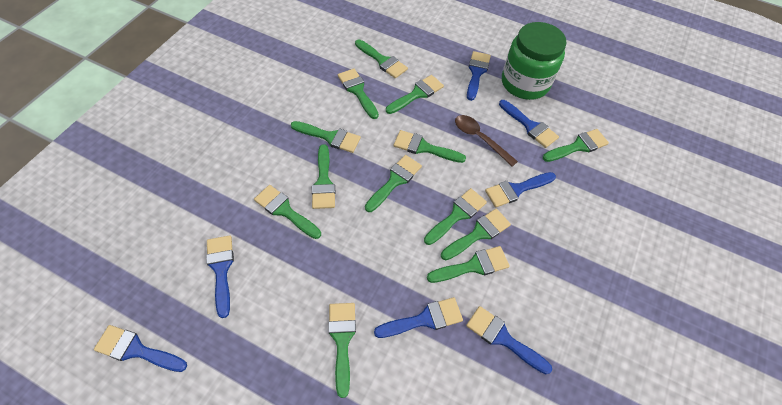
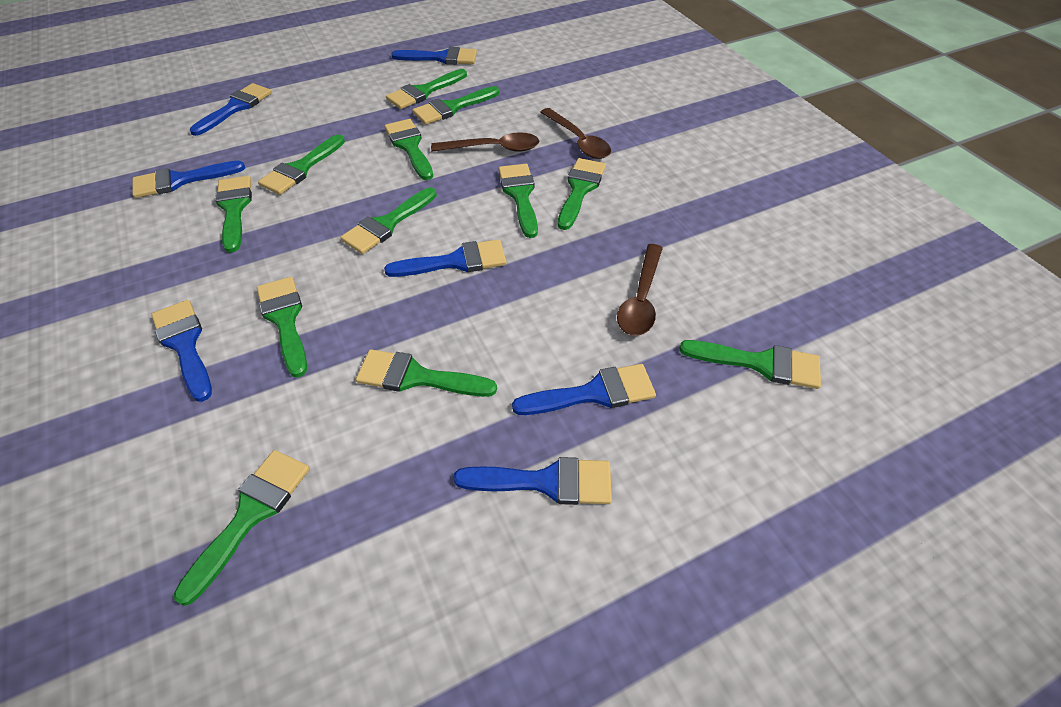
brown spoon: 1 -> 3
green brush: 13 -> 12
green jar: 1 -> 0

